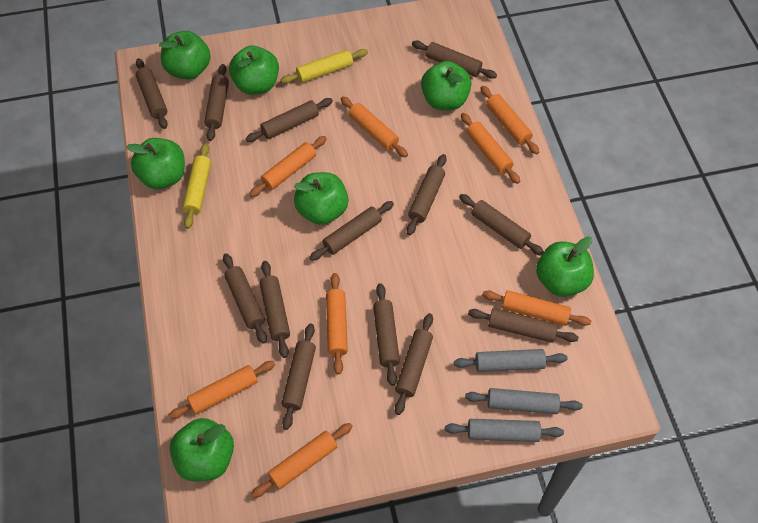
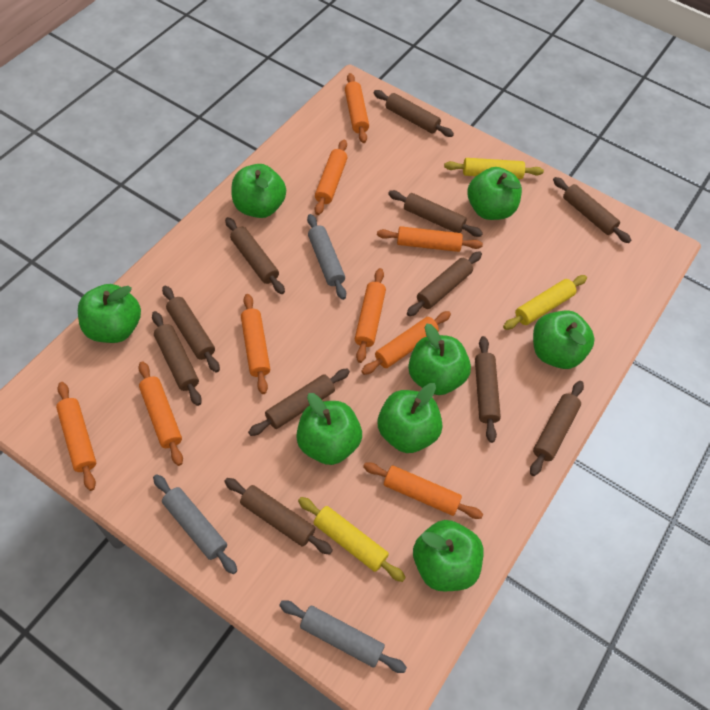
brown rolling pin: 13 -> 11
green apple: 7 -> 8
orange rolling pin: 8 -> 9
yellow rolling pin: 2 -> 3

